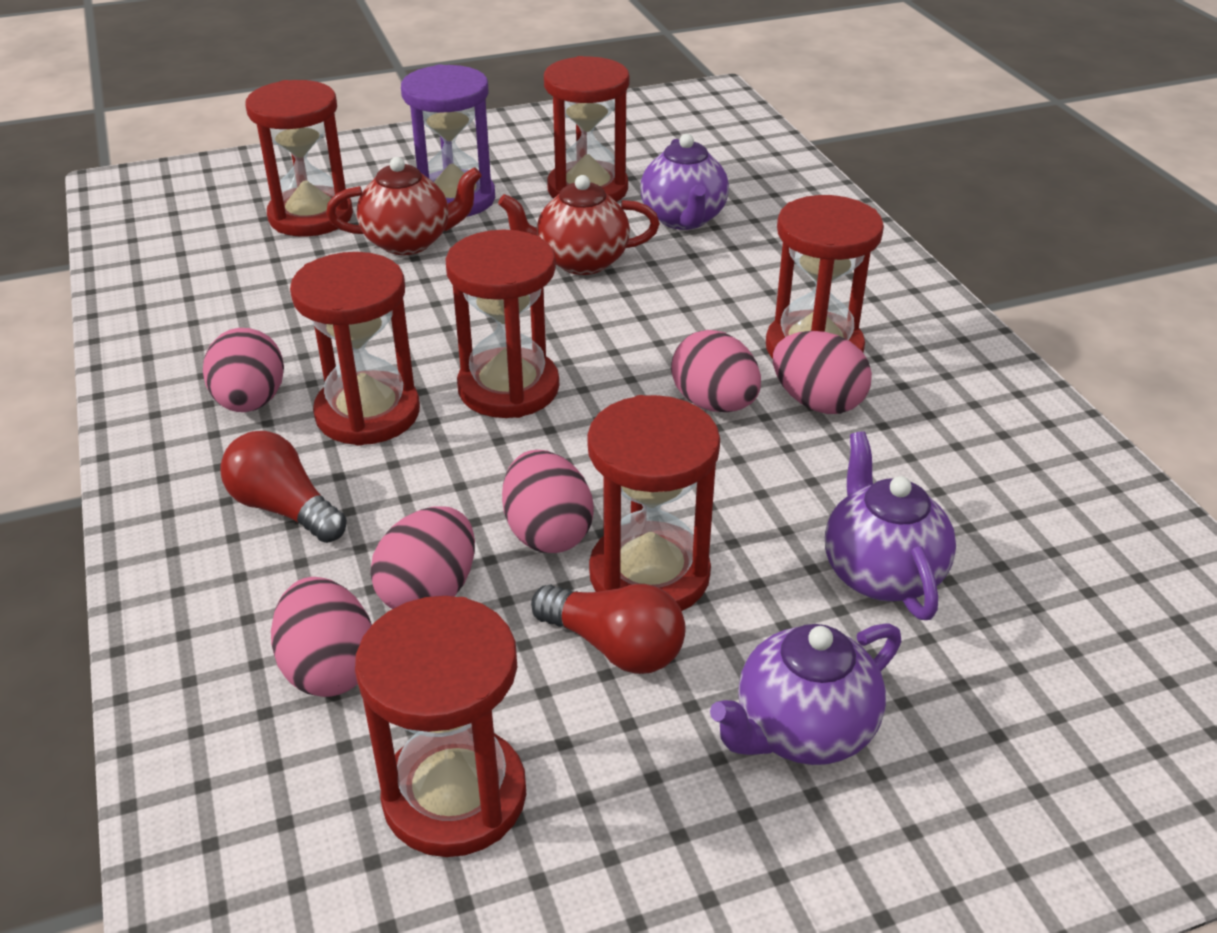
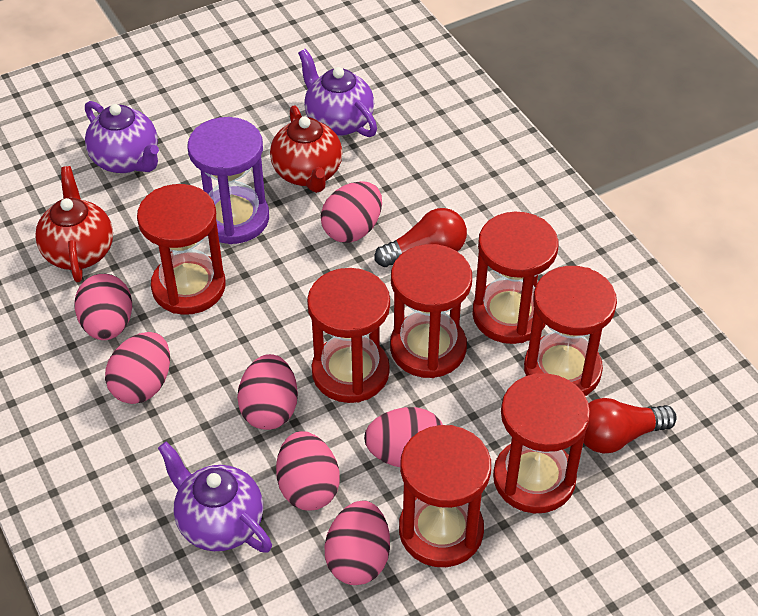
pink egg: 6 -> 7

